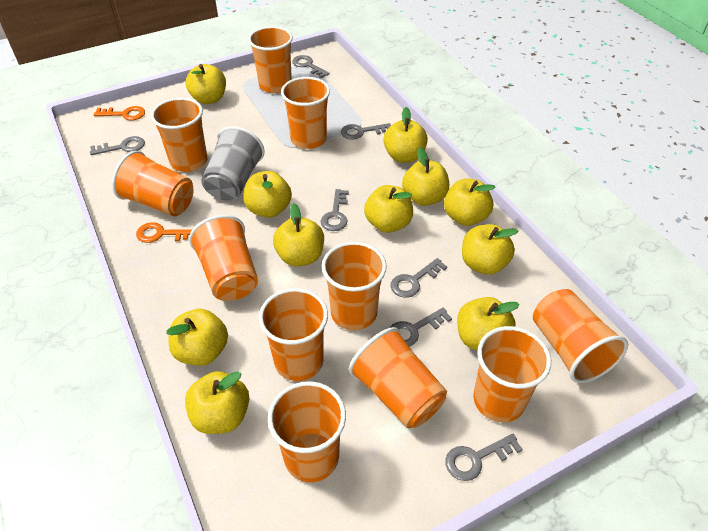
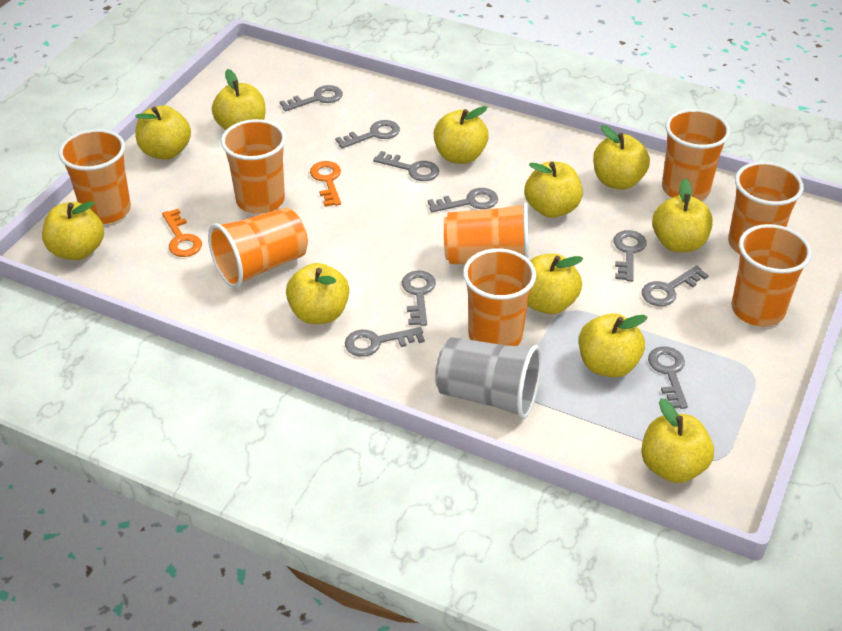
grey key: 7 -> 9
orange cup: 11 -> 8

